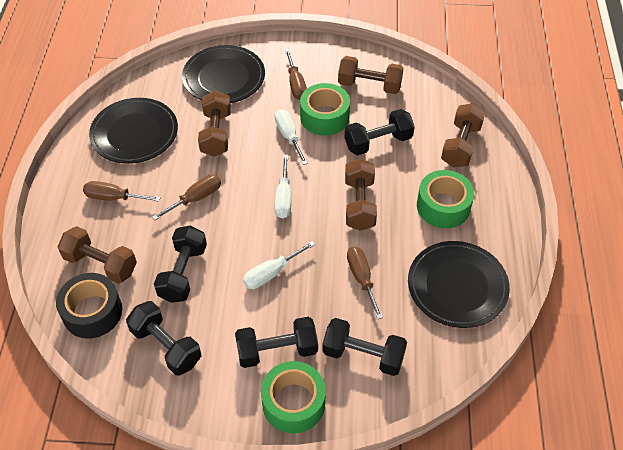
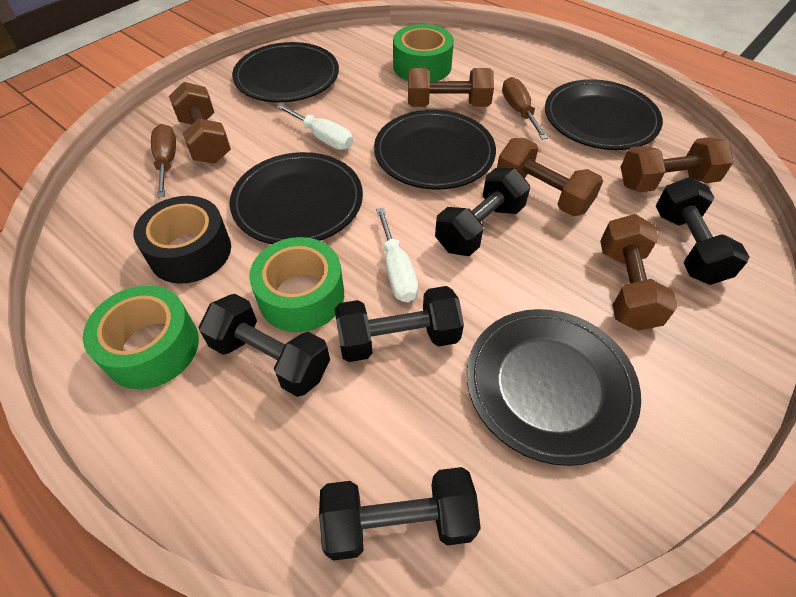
black plate: 3 -> 5
brown screwdriver: 4 -> 2
white screwdriver: 3 -> 2

